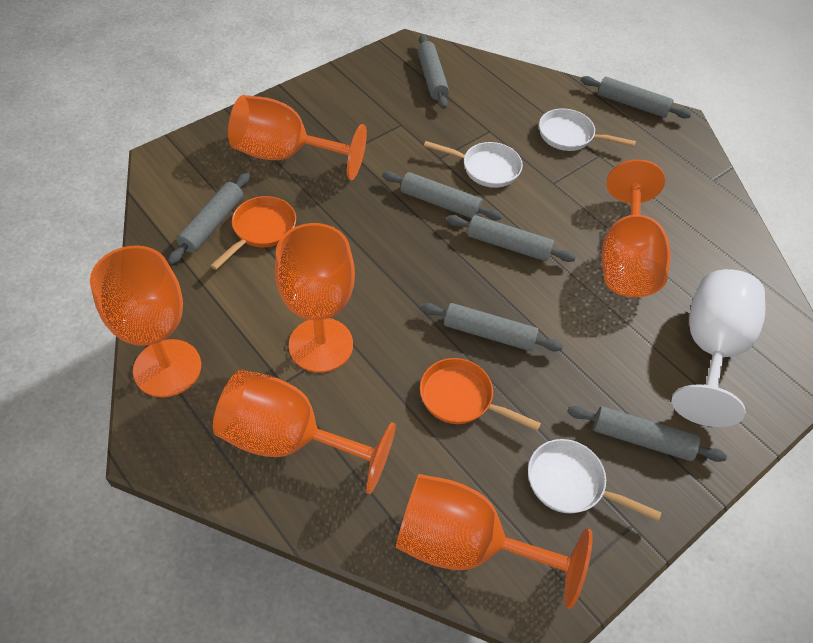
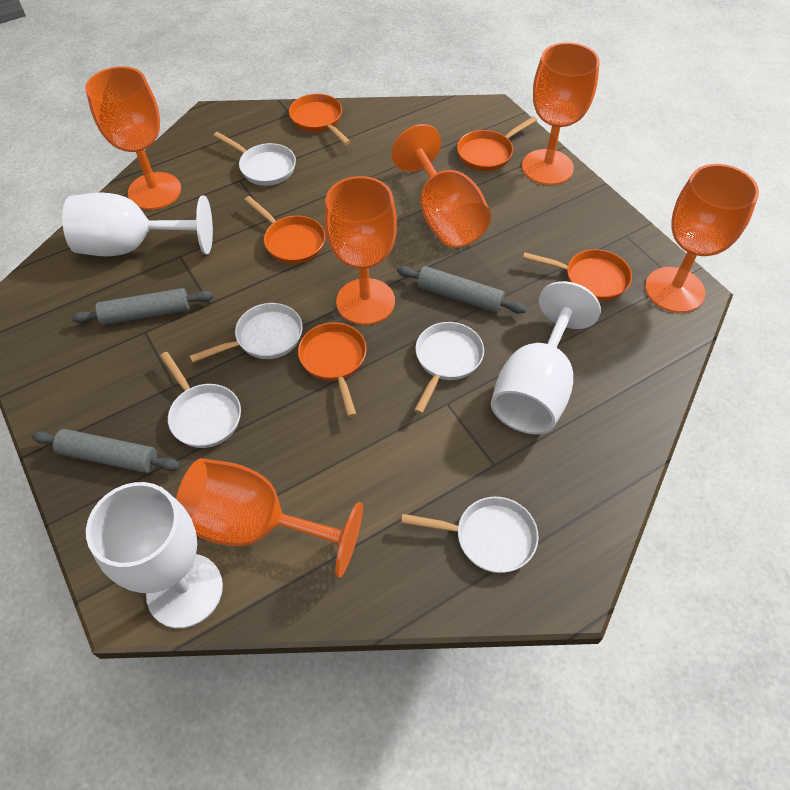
grey rolling pin: 7 -> 3
orange pan: 2 -> 5
white goblet: 1 -> 3
white pan: 3 -> 5

